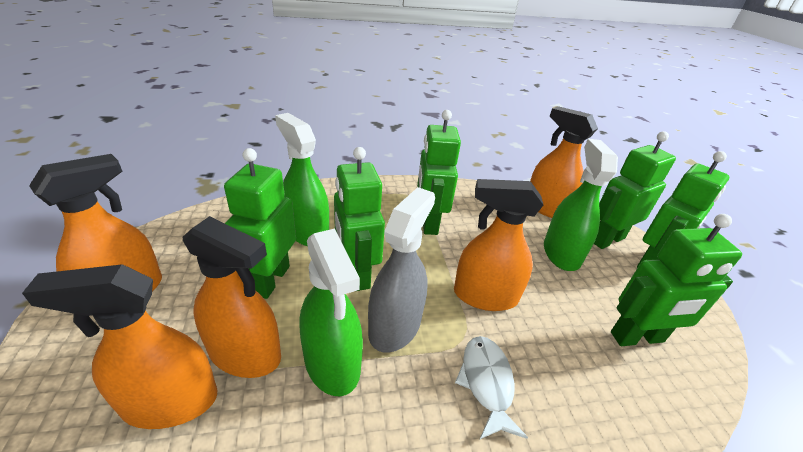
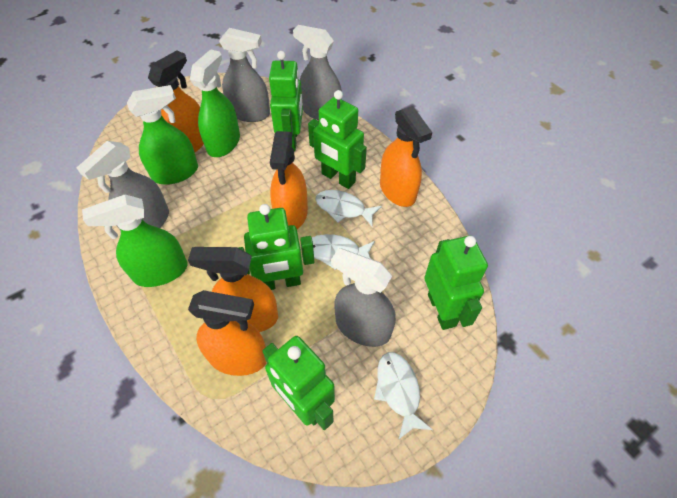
green robot: 6 -> 5
grey spray bottle: 1 -> 4
white fish: 1 -> 3

